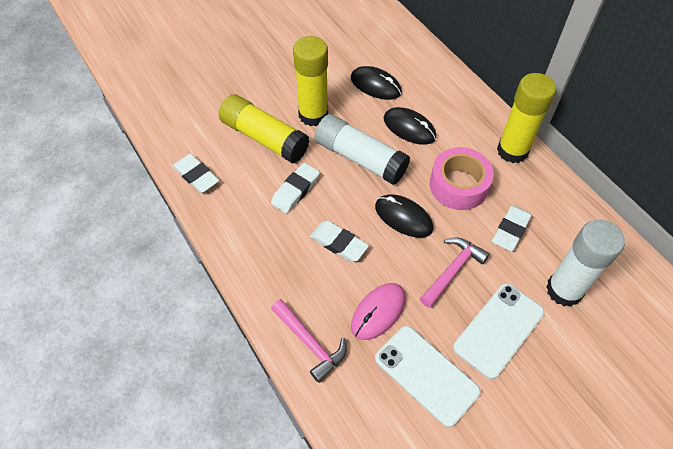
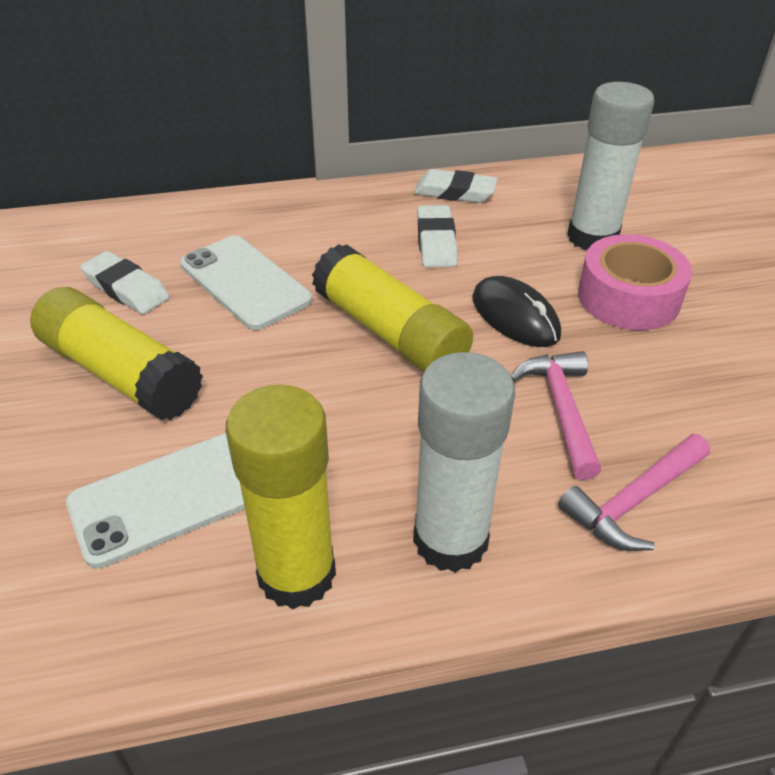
black mouse: 3 -> 1
pink mouse: 1 -> 0
white eraser: 4 -> 3

